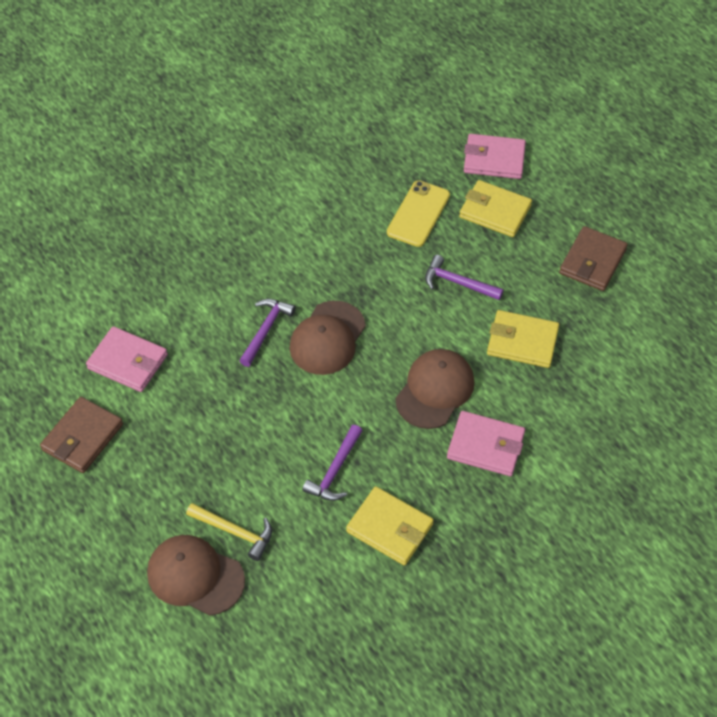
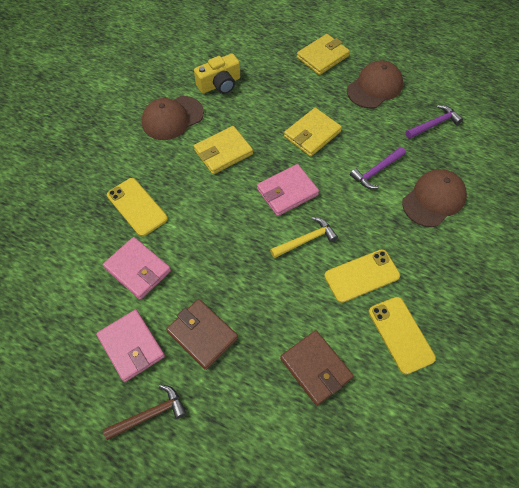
brown hammer: 0 -> 1
purple hammer: 3 -> 2
yellow camera: 0 -> 1
yellow phone: 1 -> 3

